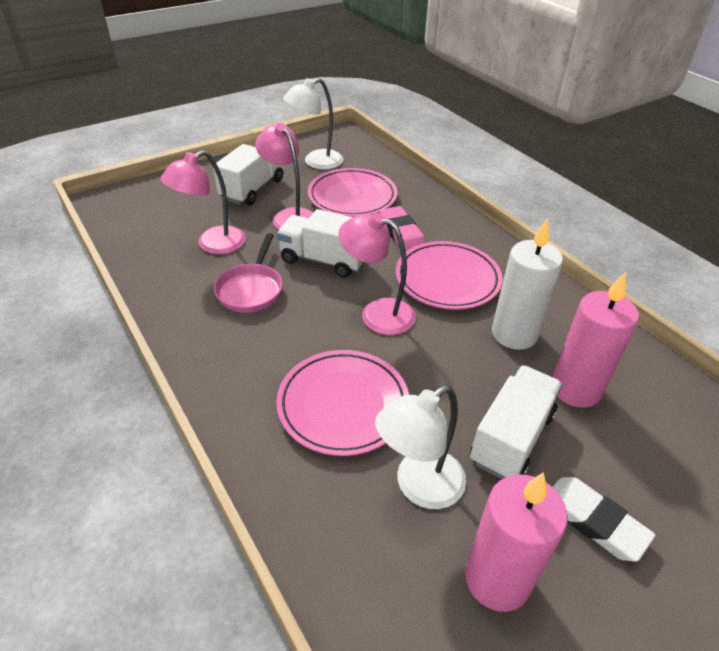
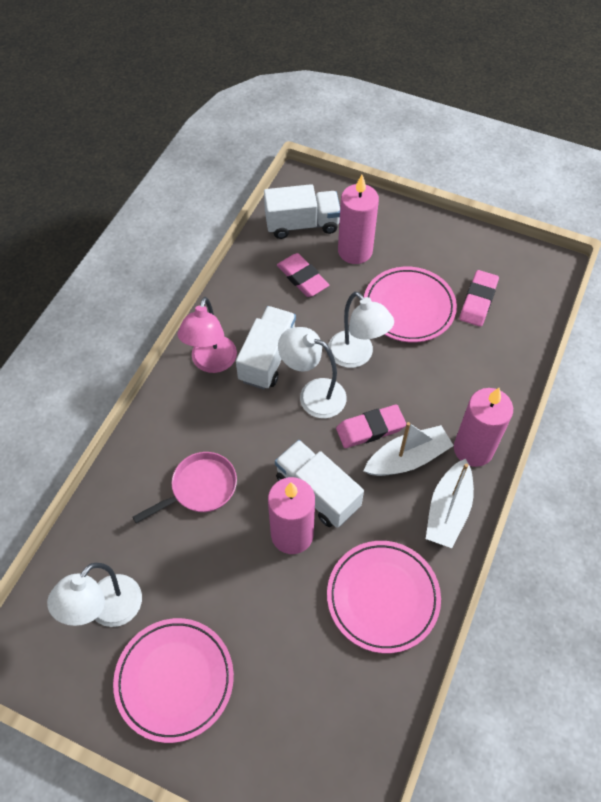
pink candle: 2 -> 3
pink eraser: 1 -> 3
pink lamp: 3 -> 1
white boat: 0 -> 2
white candle: 1 -> 0
white eraser: 1 -> 0
white lamp: 2 -> 3

